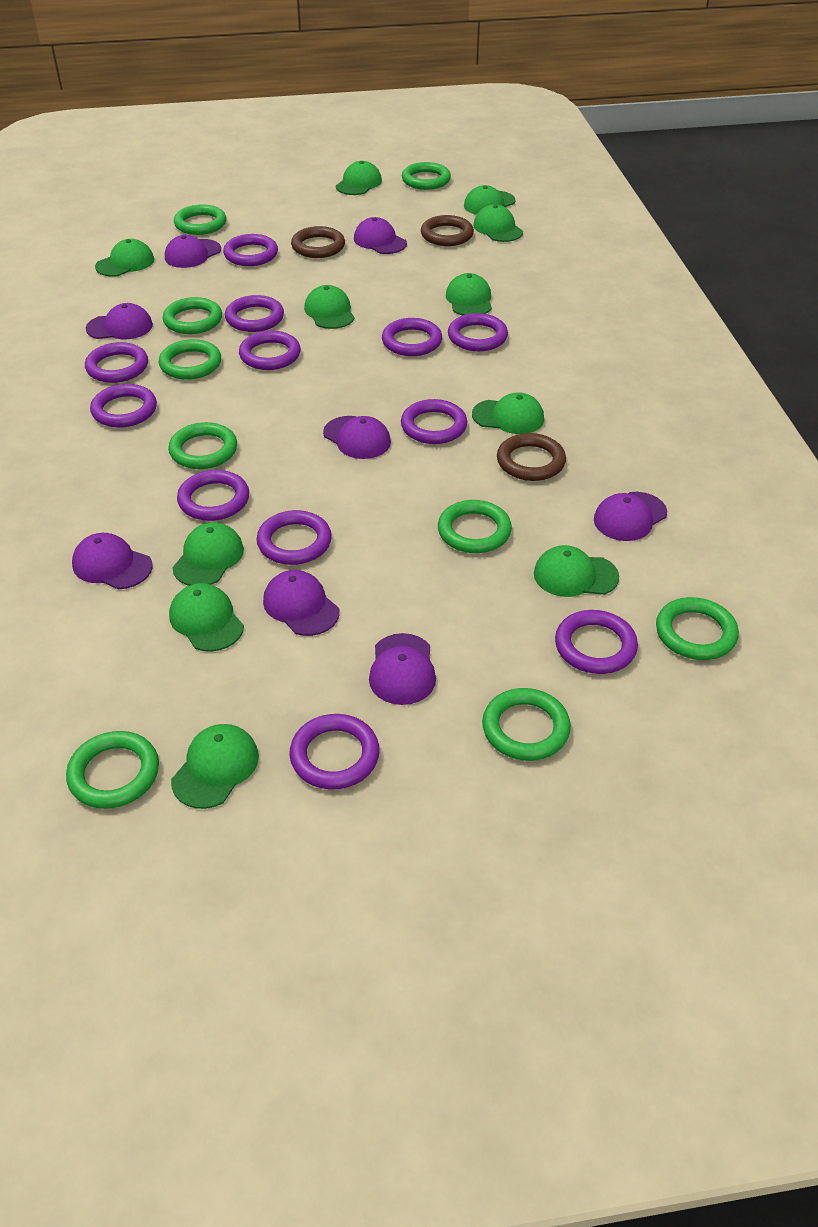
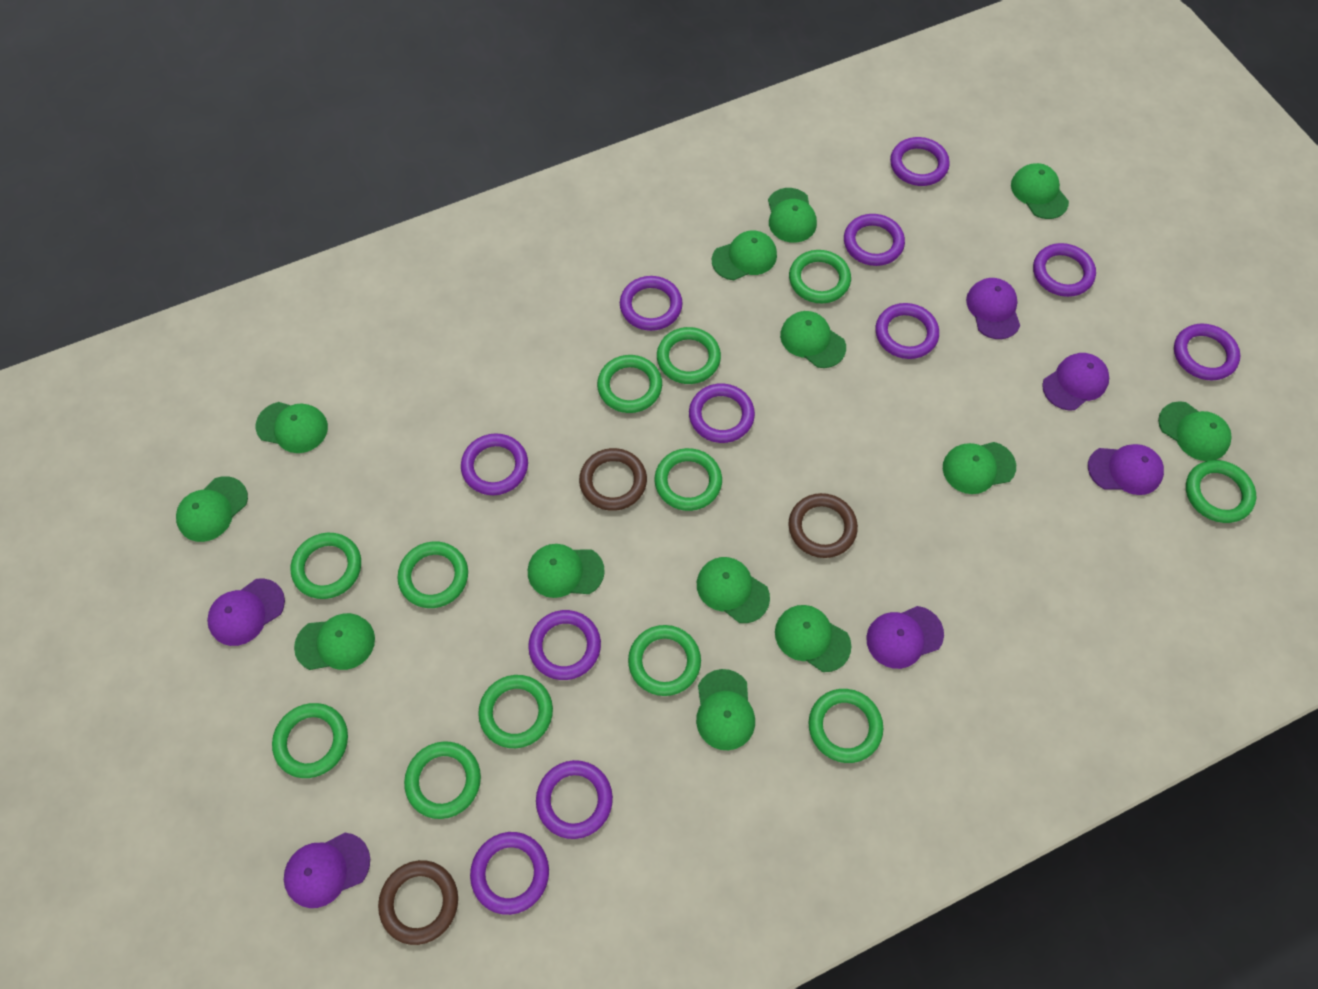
green cap: 11 -> 13
green ring: 9 -> 12
purple cap: 8 -> 6
purple ring: 12 -> 11

